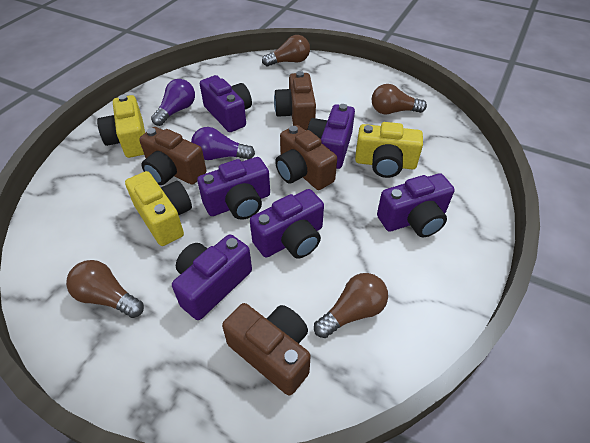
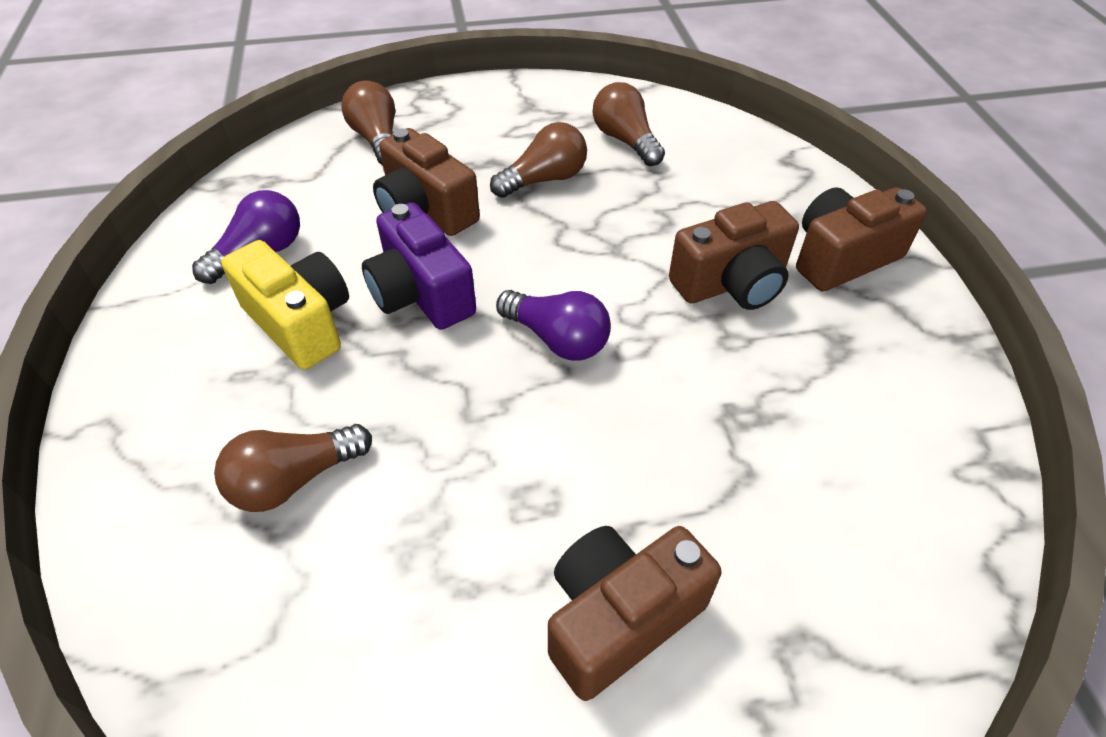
purple camera: 6 -> 1
yellow camera: 3 -> 1

